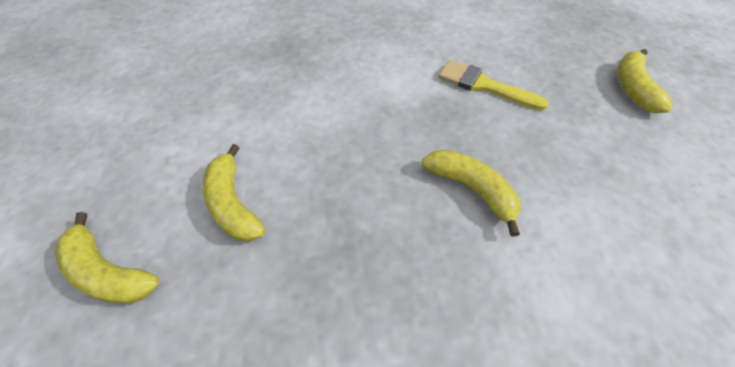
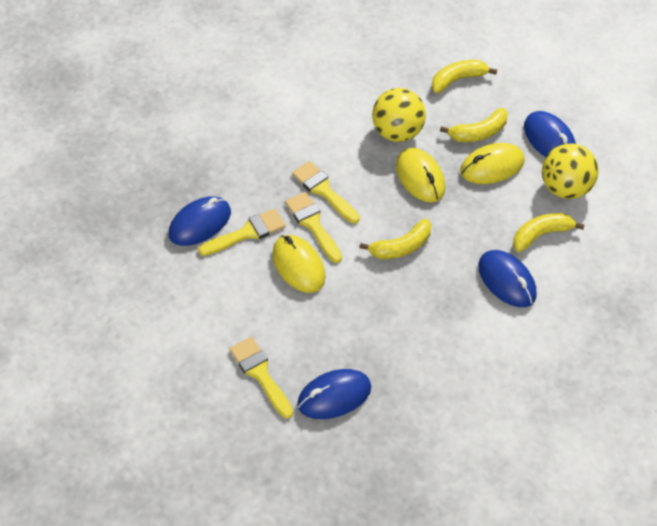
blue mouse: 0 -> 4
yellow ball: 0 -> 2
yellow brush: 1 -> 4
yellow mouse: 0 -> 3

